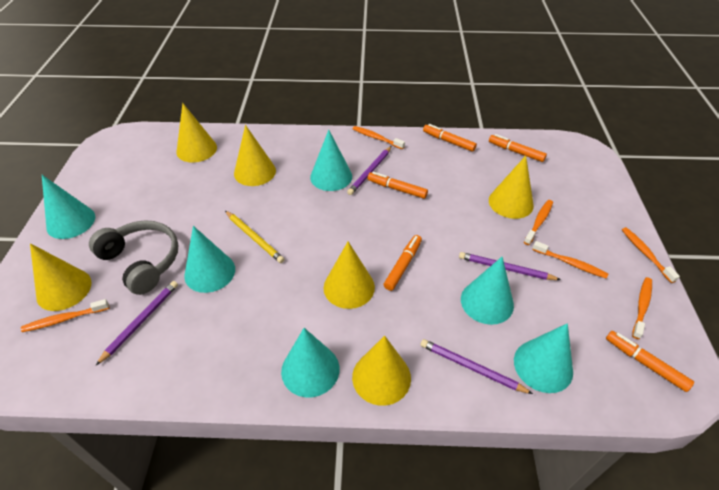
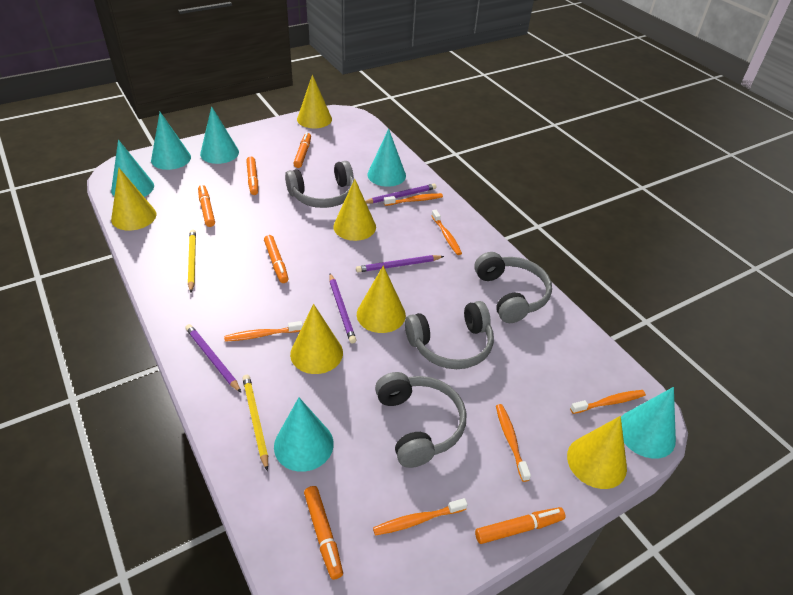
grey headphones: 1 -> 4
orange marker: 5 -> 6
yellow pencil: 1 -> 2

